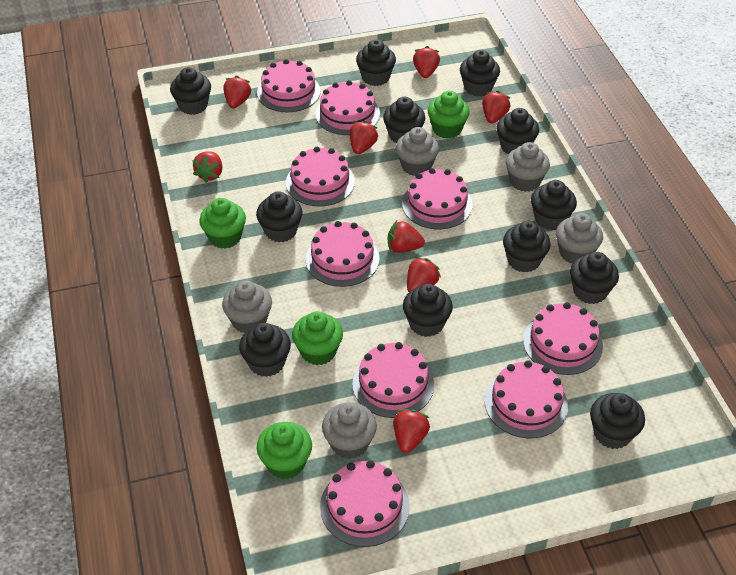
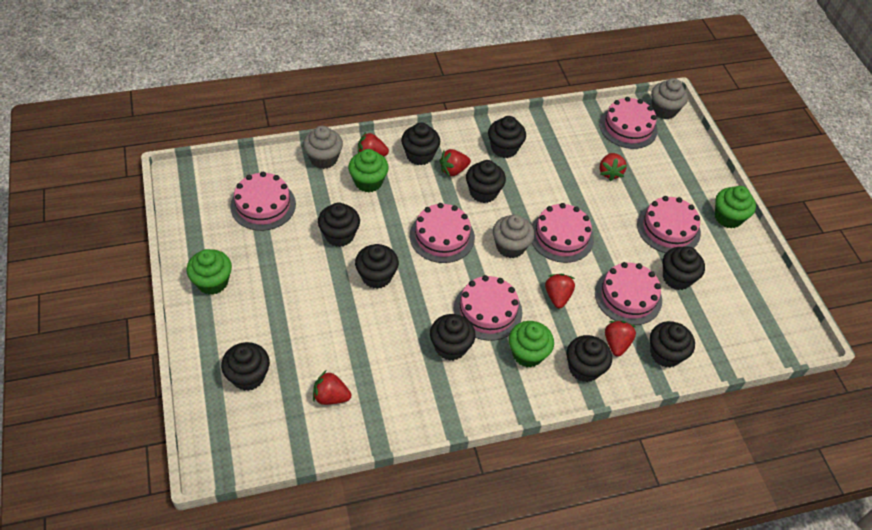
black cupcake: 12 -> 10
grey cupcake: 5 -> 3
pink cake: 9 -> 7
red strawberry: 8 -> 6

